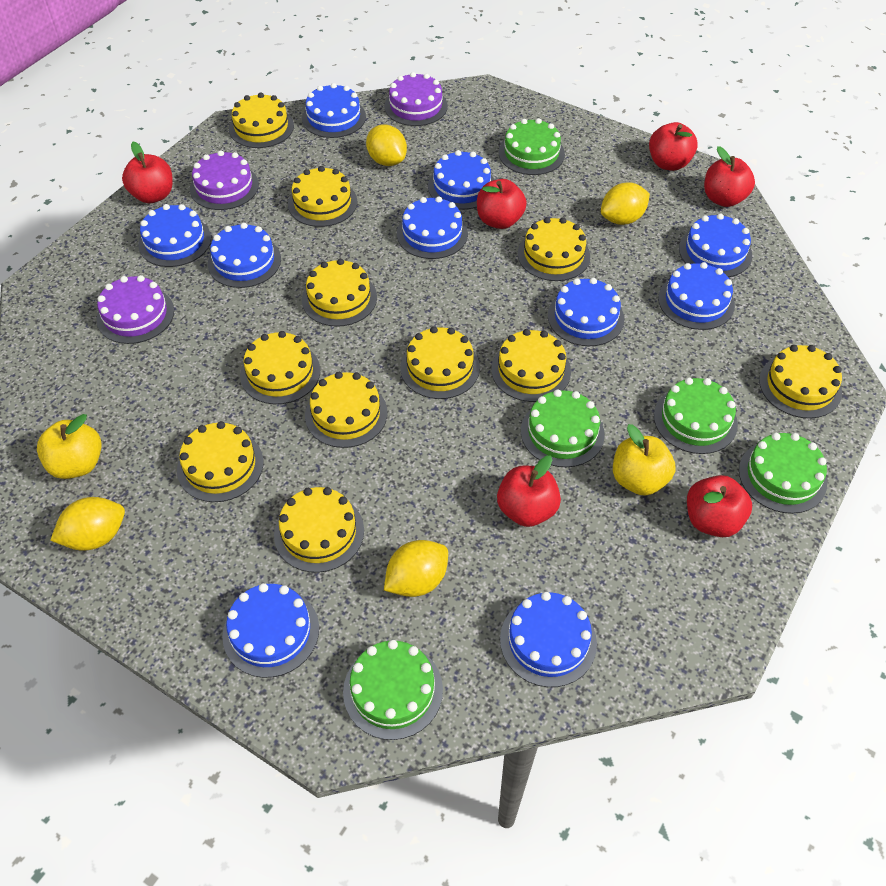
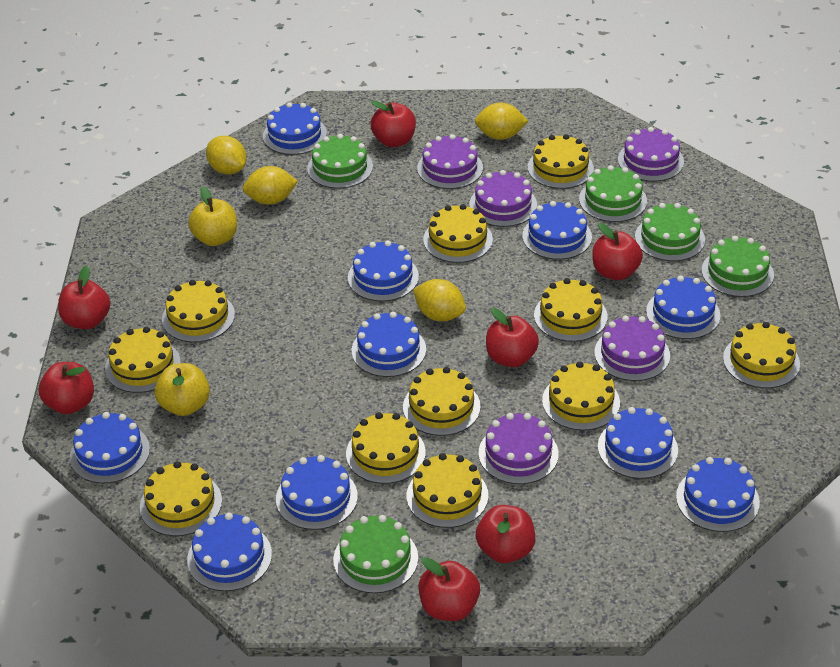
purple cake: 3 -> 5
red apple: 6 -> 7

